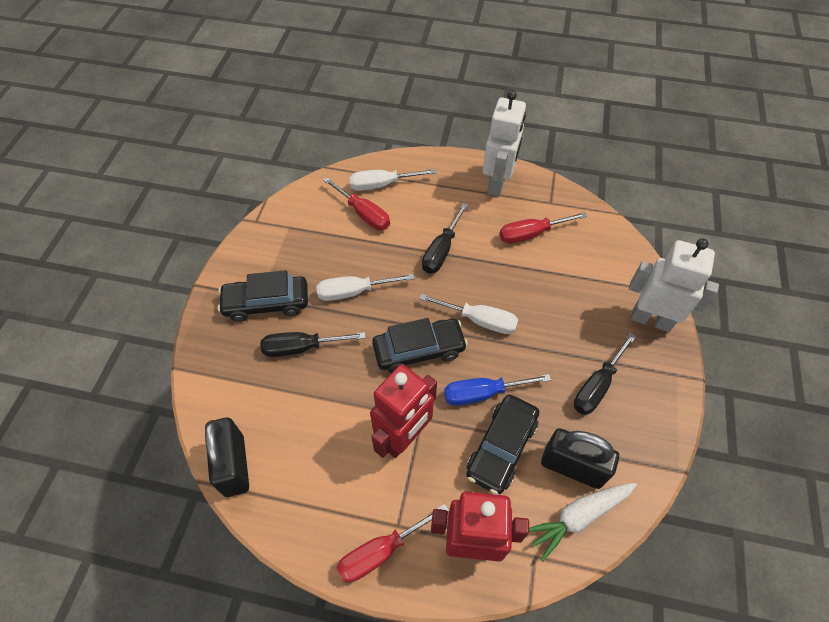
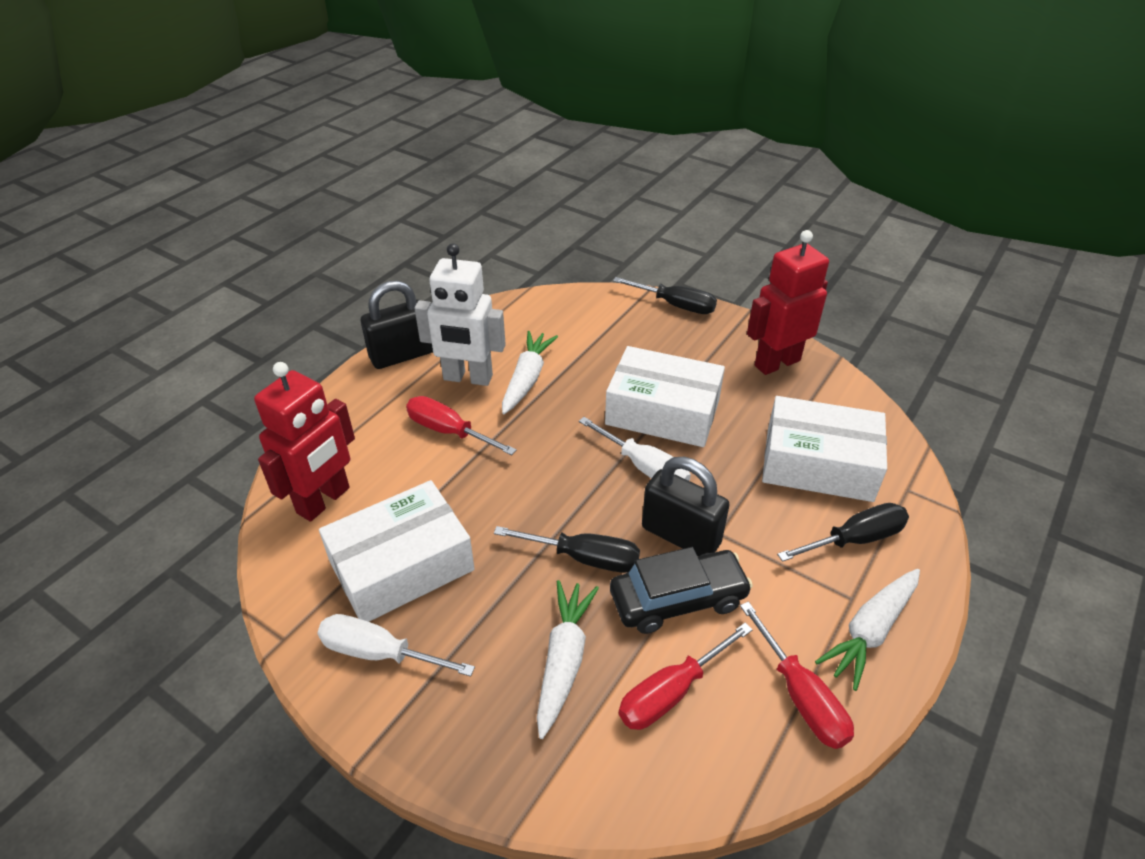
black car: 3 -> 1
blue screwdriver: 1 -> 0
white box: 0 -> 3
white carrot: 1 -> 3
white robot: 2 -> 1
white screwdriver: 3 -> 2

